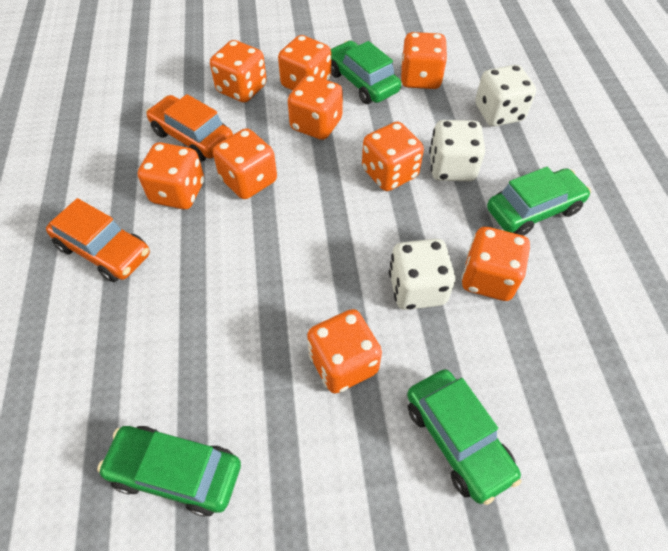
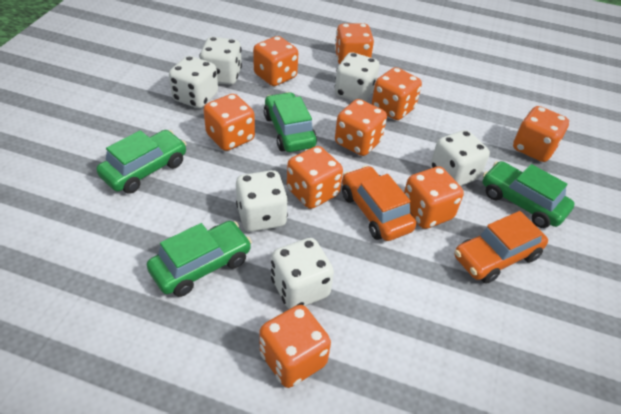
white dice: 3 -> 6

